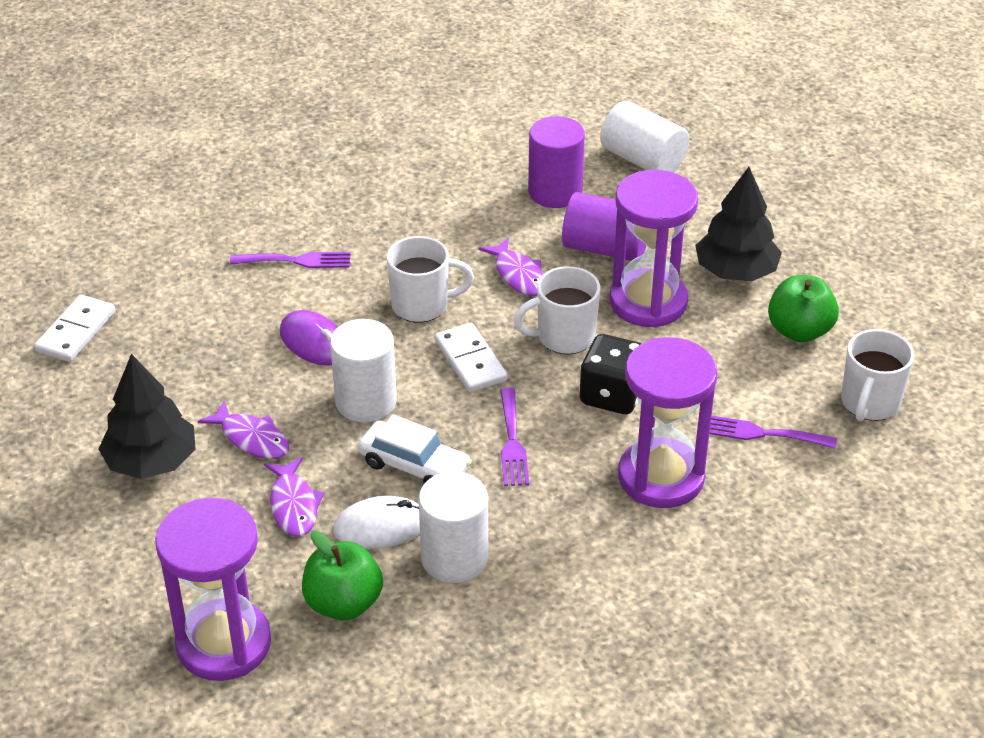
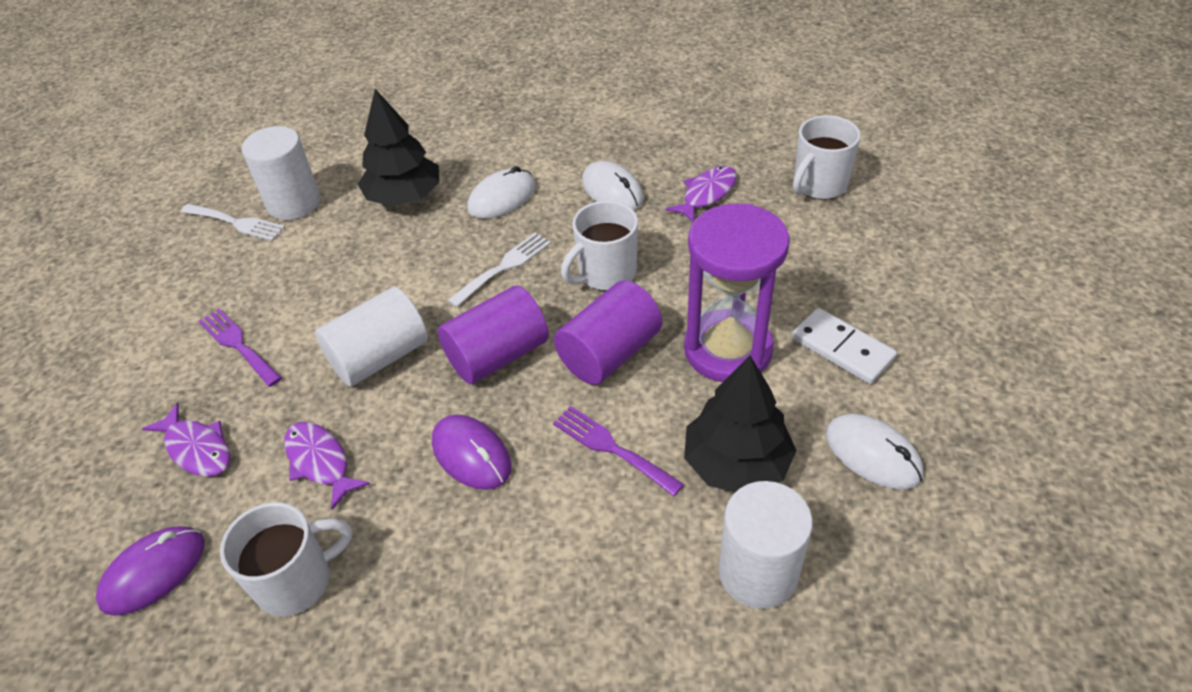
black dice: 1 -> 0
green apple: 2 -> 0
purple fork: 3 -> 2
purple hourglass: 3 -> 1
purple mouse: 1 -> 2
white car: 1 -> 0
white domino: 2 -> 1
white fork: 0 -> 2
white mouse: 1 -> 3

